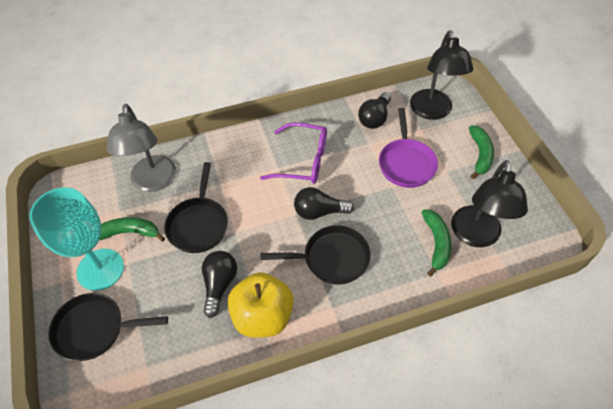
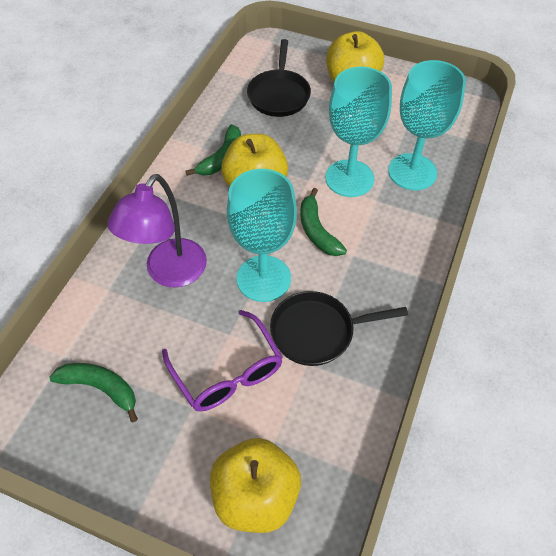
black lamp: 2 -> 0
black light bulb: 3 -> 0
black pan: 3 -> 2
grey lamp: 1 -> 0
purple lamp: 0 -> 1
purple pan: 1 -> 0
turquoise goblet: 1 -> 3
yellow apple: 1 -> 3

